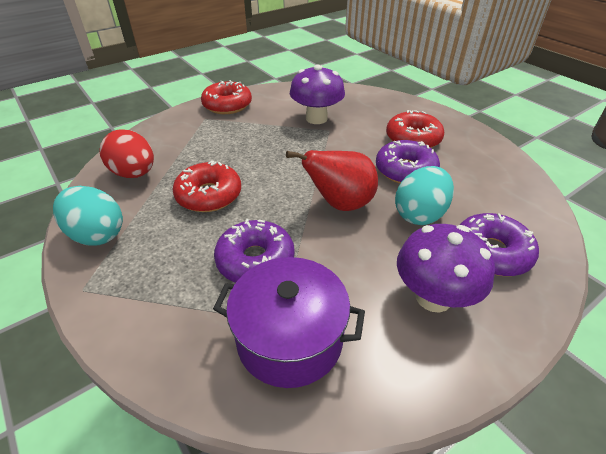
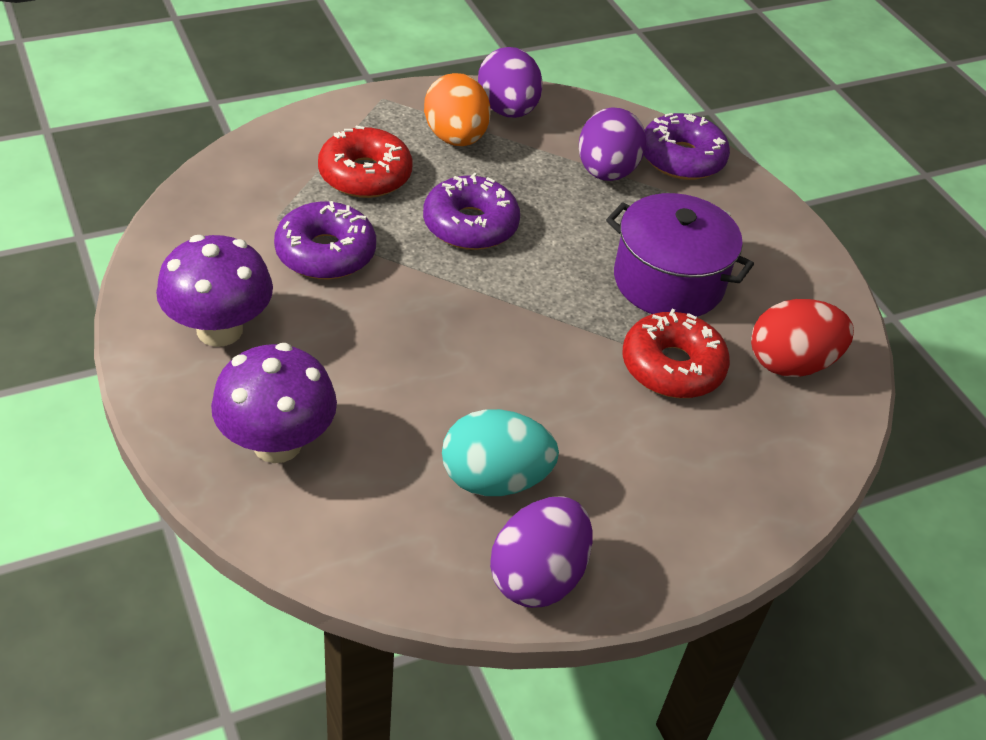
orange egg: 0 -> 1
purple egg: 0 -> 3
red donut: 3 -> 2
red pear: 1 -> 0
turquoise egg: 2 -> 1

